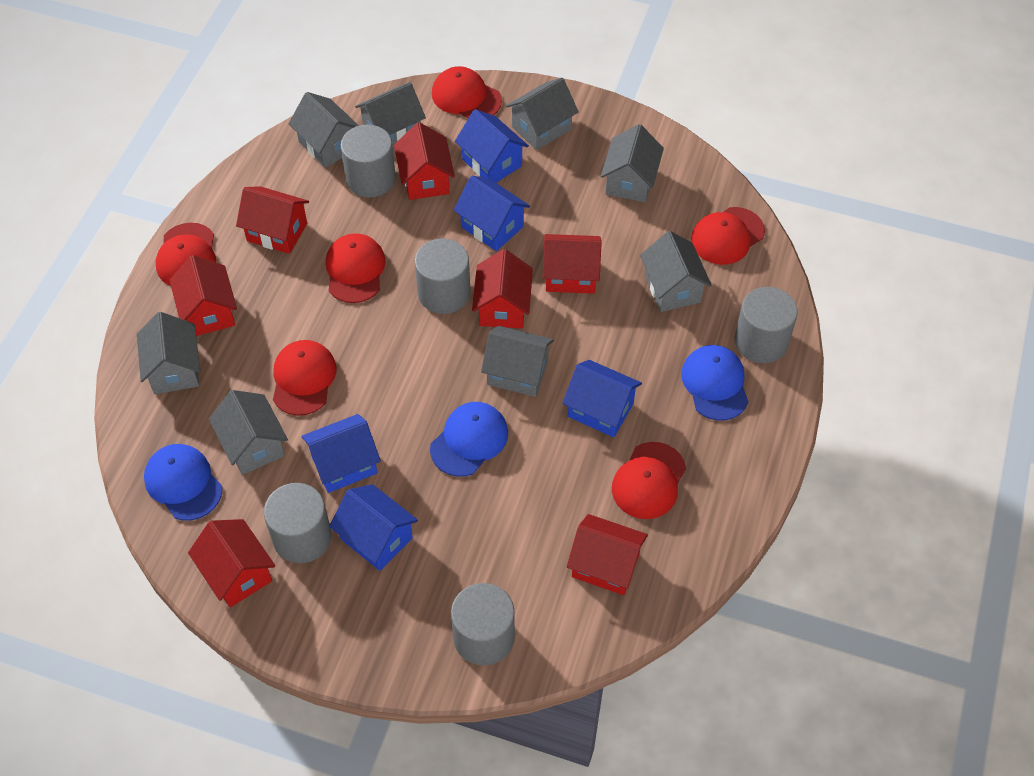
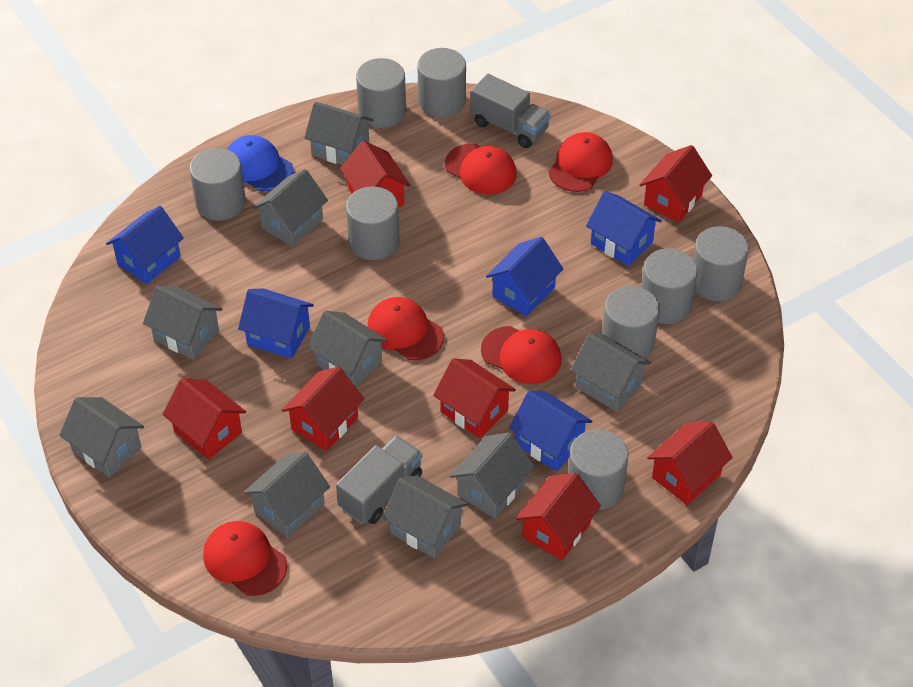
blue cap: 3 -> 1
grey cylinder: 5 -> 8
grey house: 8 -> 9
grey truck: 0 -> 2
red cap: 6 -> 5

